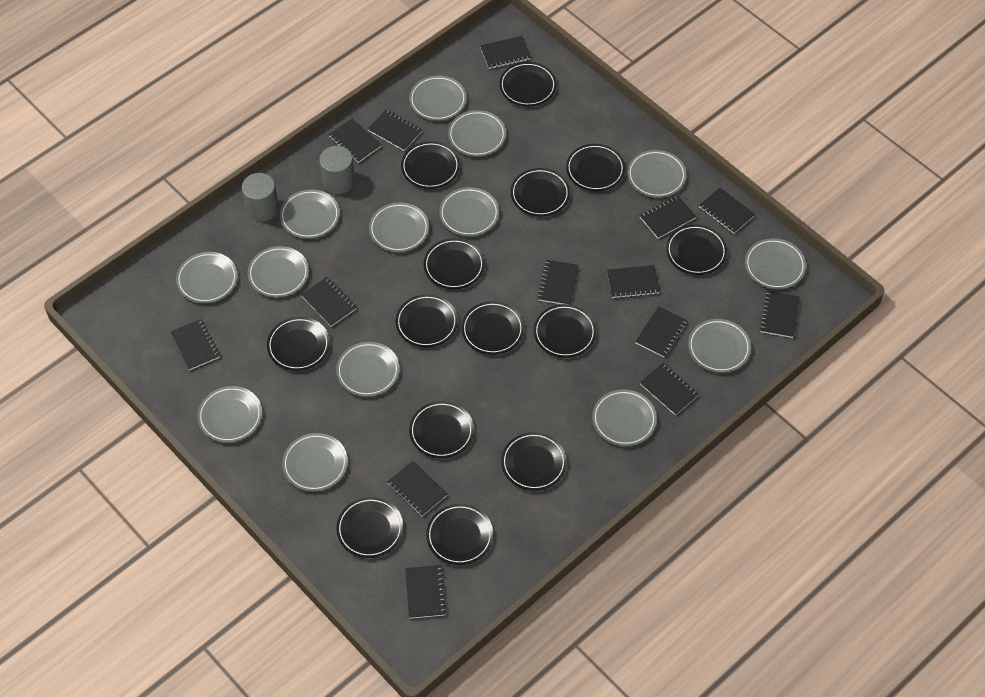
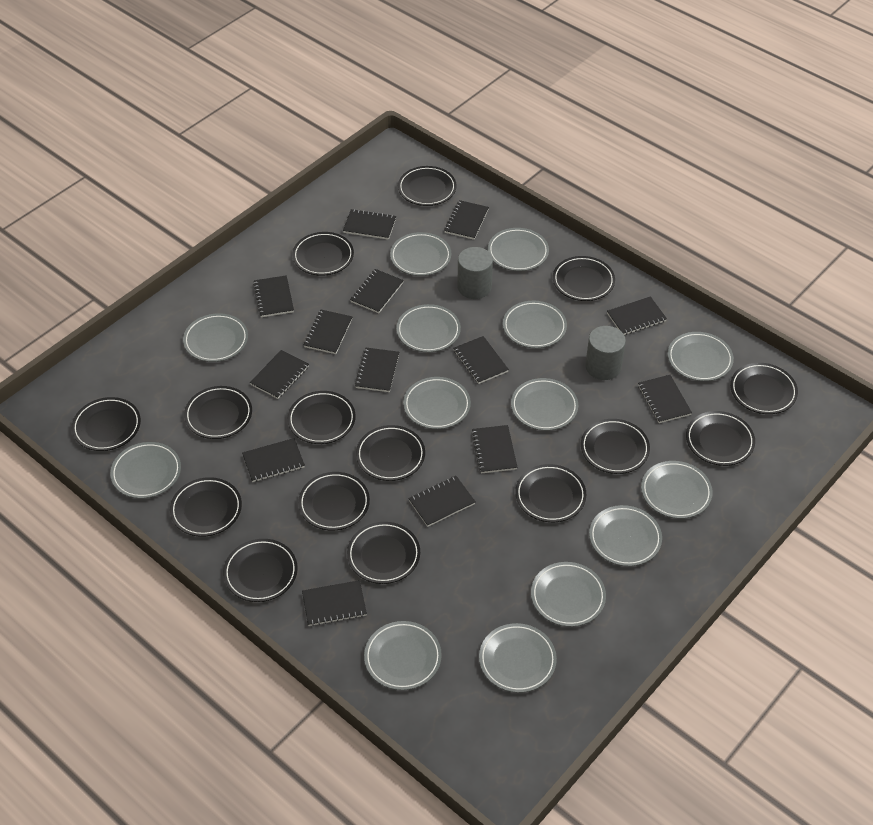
black plate: 14 -> 15

